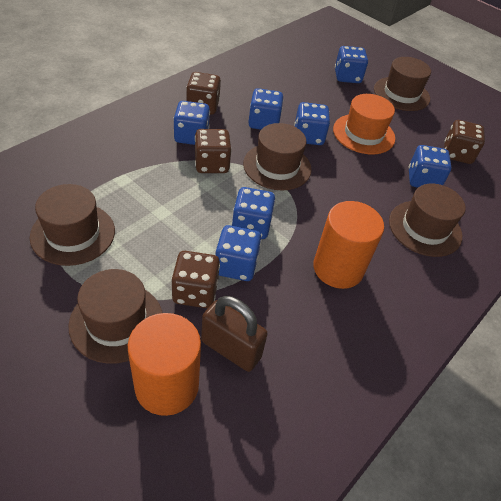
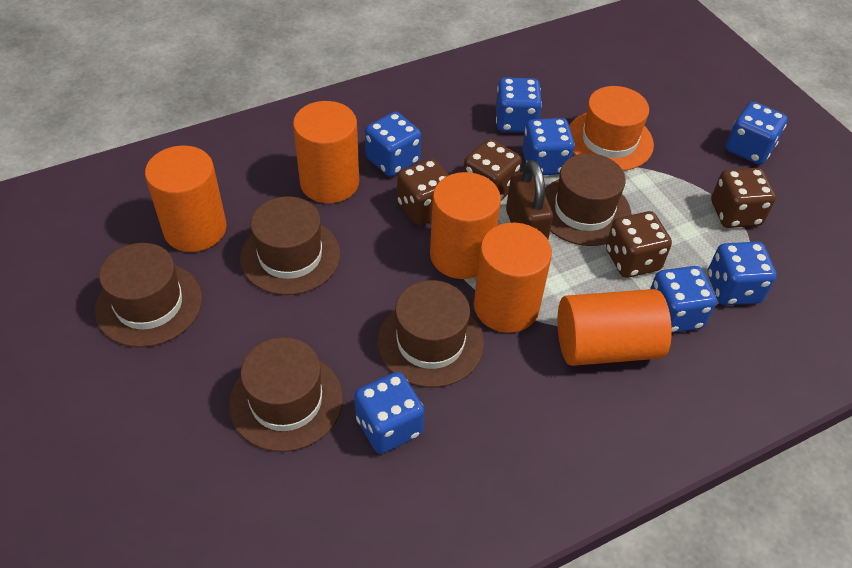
orange cylinder: 2 -> 5

